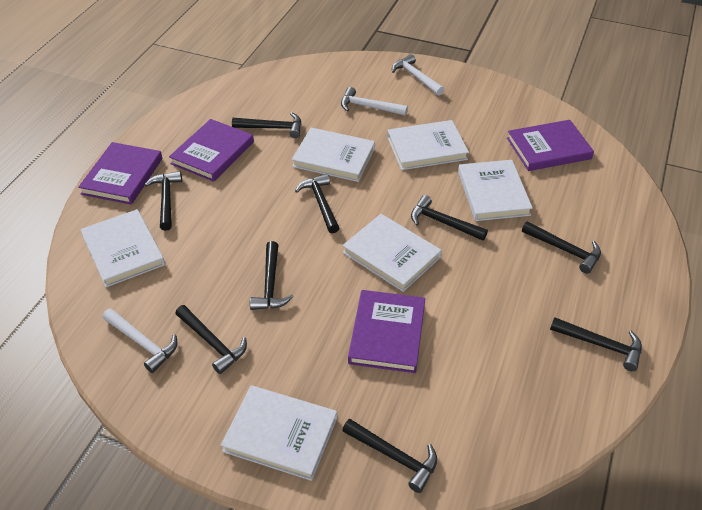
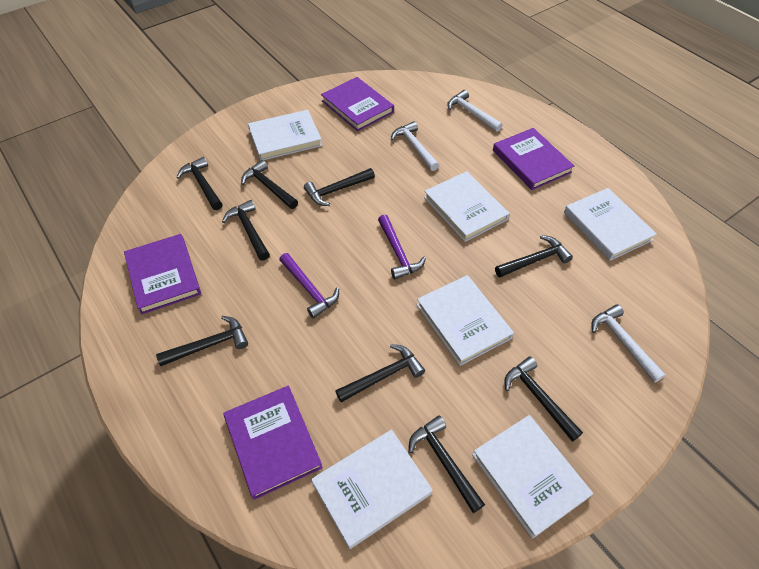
purple hammer: 0 -> 2

